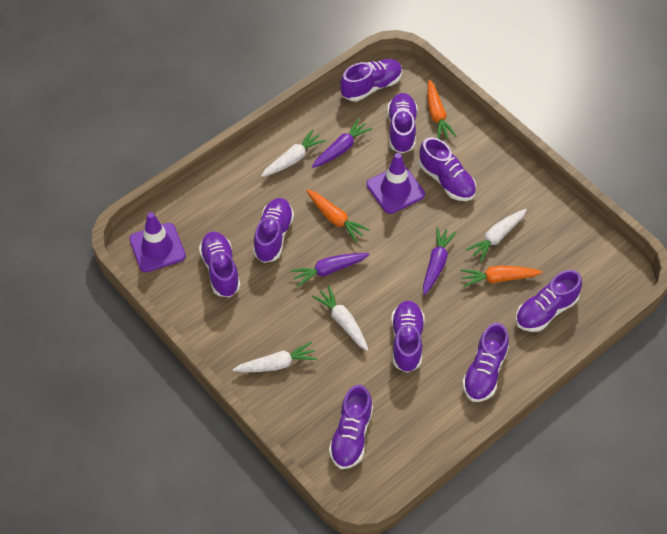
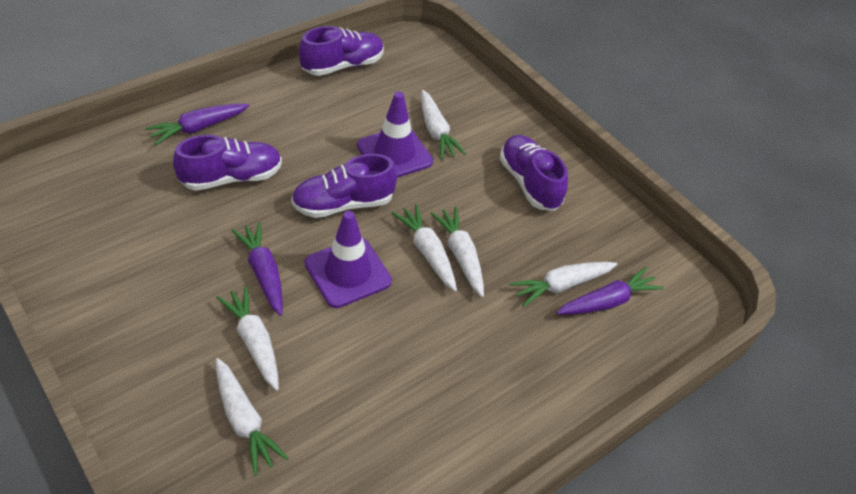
orange carrot: 3 -> 0
purple shoe: 9 -> 4
white carrot: 4 -> 6

